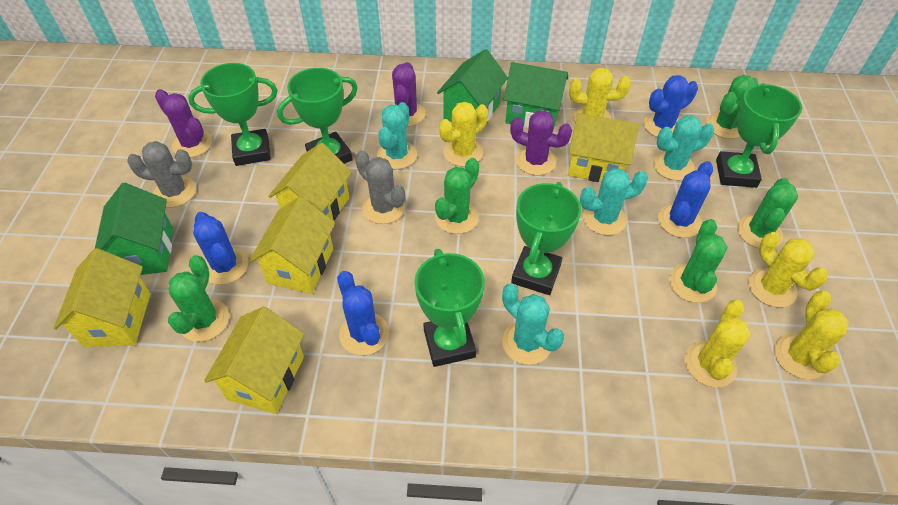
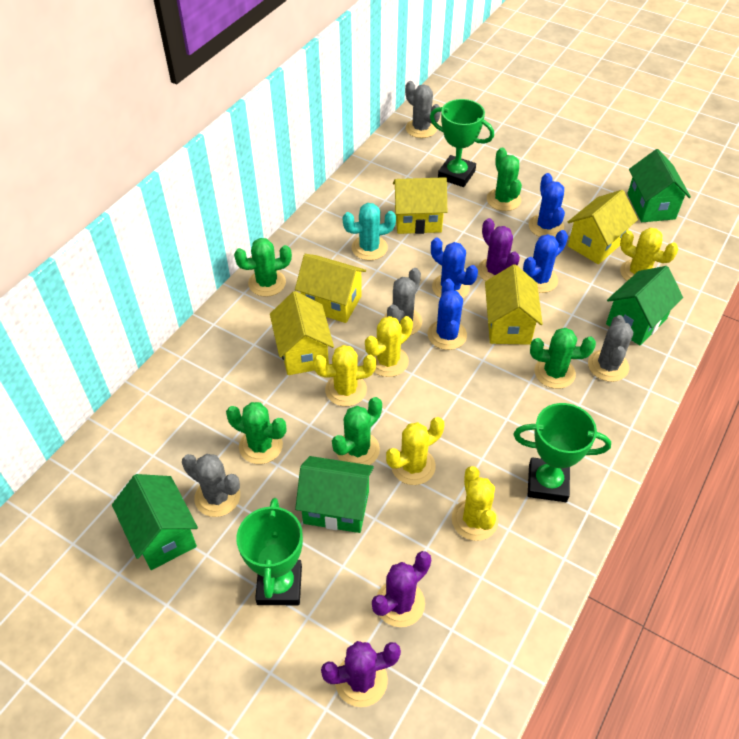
green house: 3 -> 4
green trophy: 5 -> 3
grey cactus: 2 -> 4
turquoise cactus: 4 -> 1

